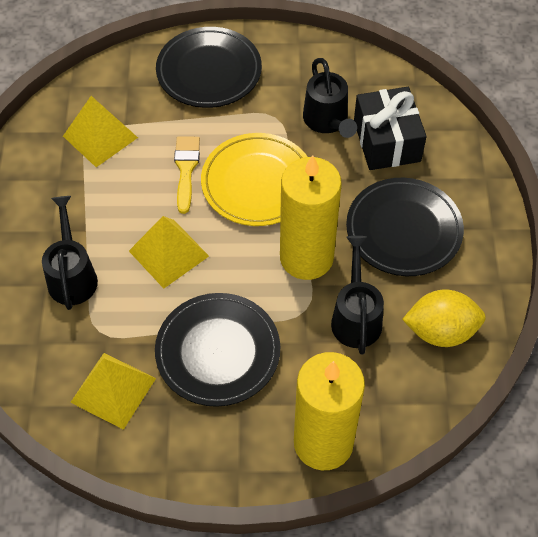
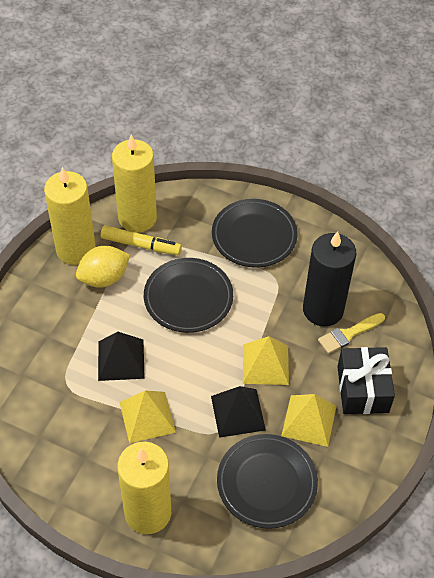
black candle: 0 -> 1
black pyramid: 0 -> 2
black watering can: 3 -> 0
yellow candle: 2 -> 3
yellow marker: 0 -> 1
yellow plate: 1 -> 0

